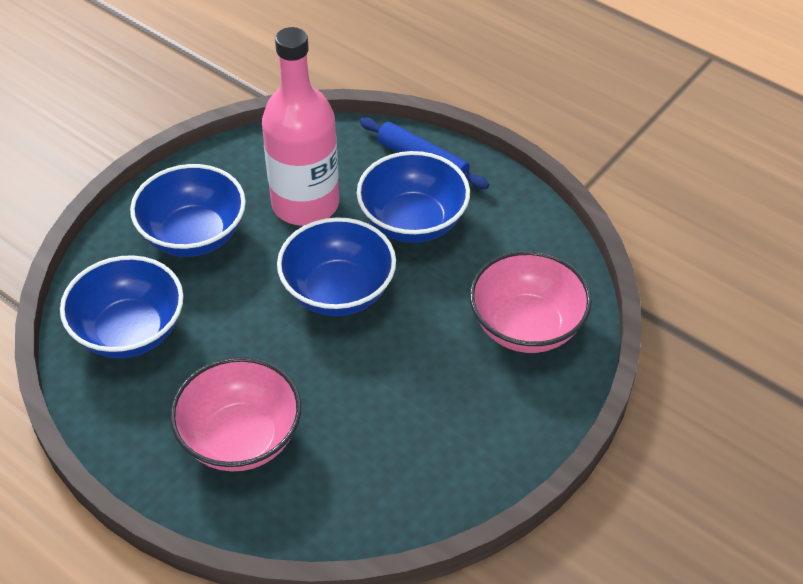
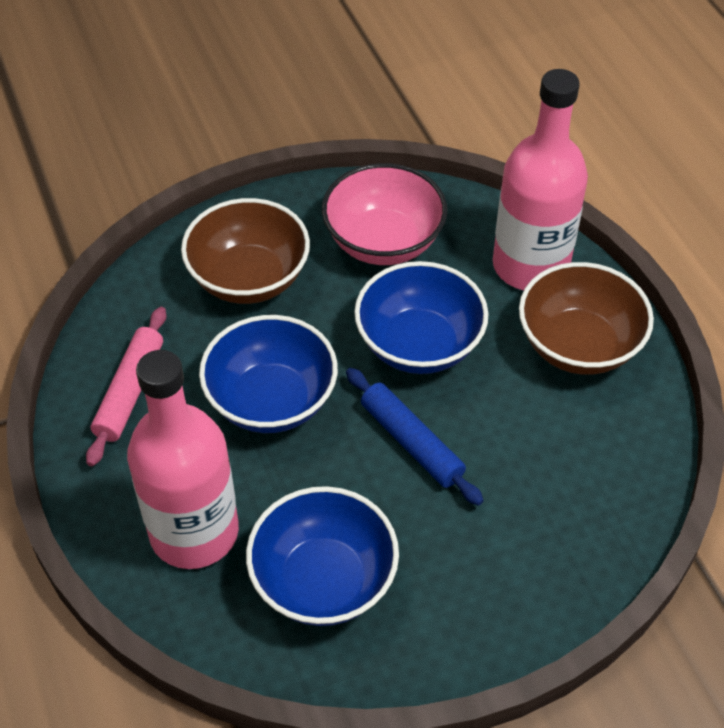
blue bowl: 4 -> 3
brown bowl: 0 -> 2
pink bottle: 1 -> 2
pink bowl: 2 -> 1
pink rolling pin: 0 -> 1

